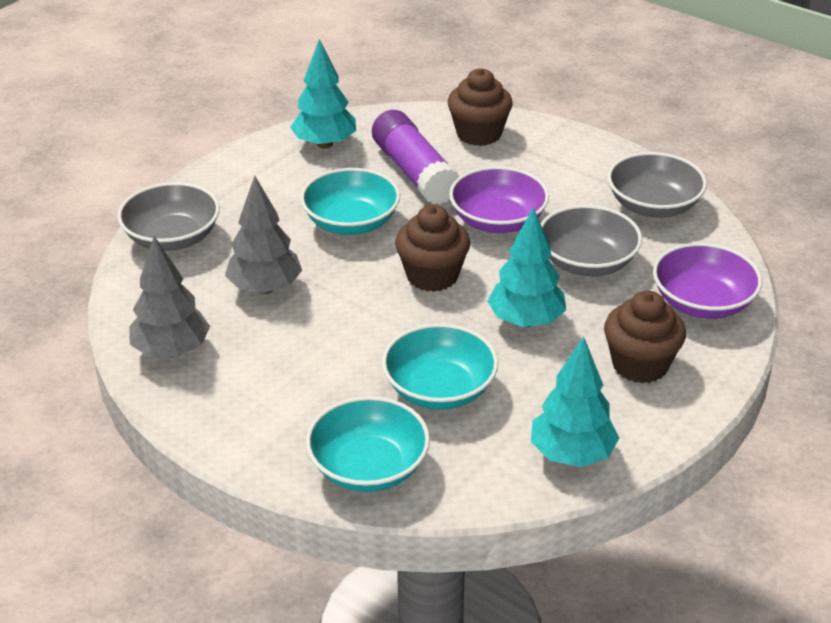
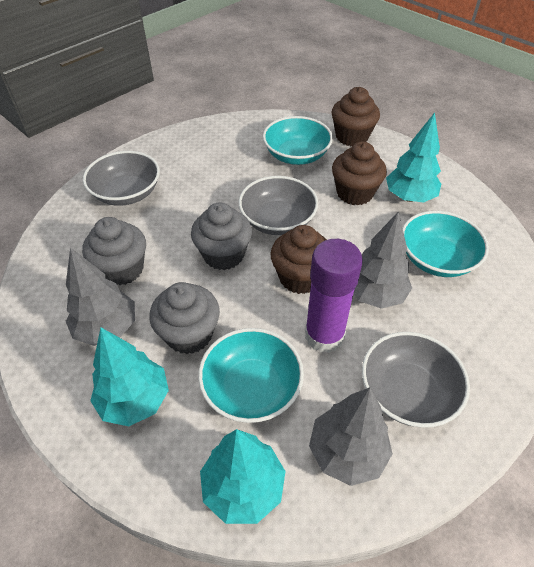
grey cupcake: 0 -> 3
grey tree: 2 -> 3
purple bowl: 2 -> 0

